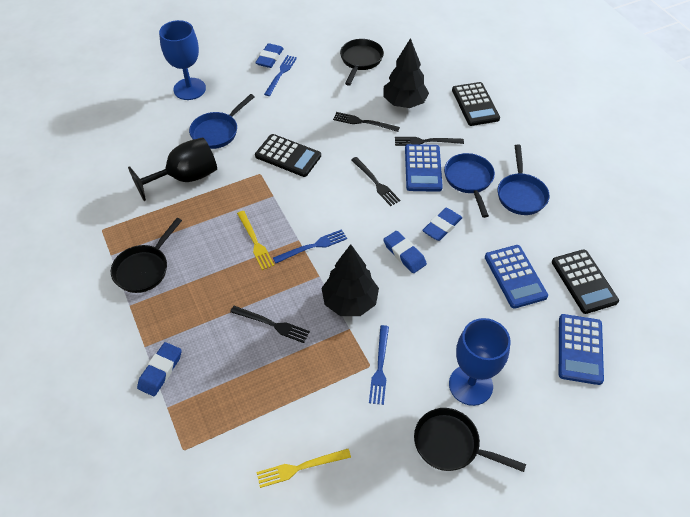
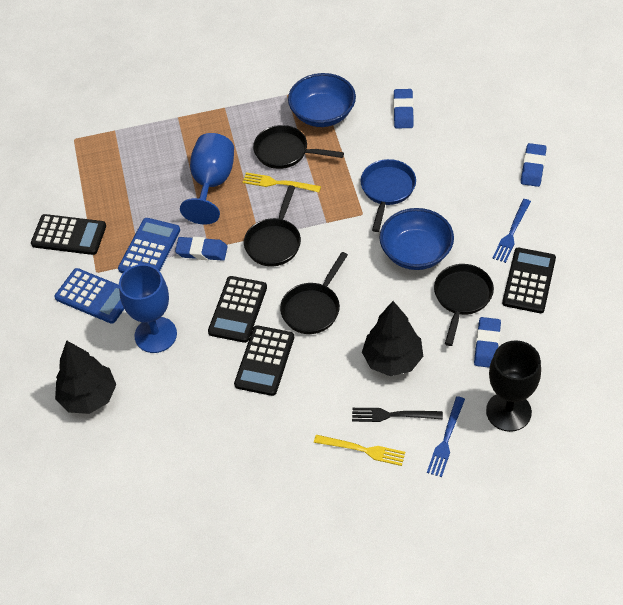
black calculator: 3 -> 4
black fork: 4 -> 1
black pan: 3 -> 4
blue bowl: 0 -> 2
blue calculator: 3 -> 2
blue fork: 3 -> 2
blue pan: 3 -> 1

